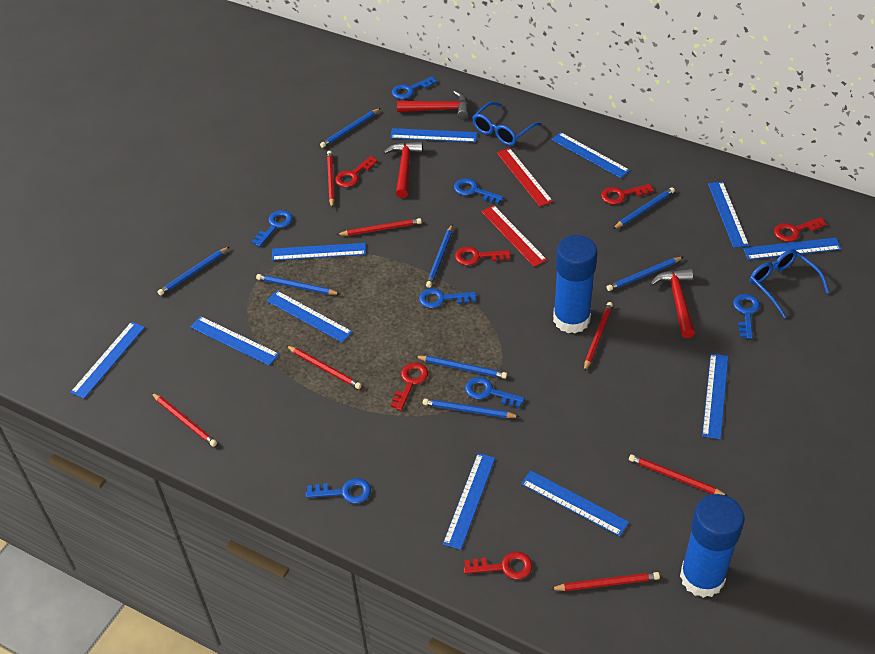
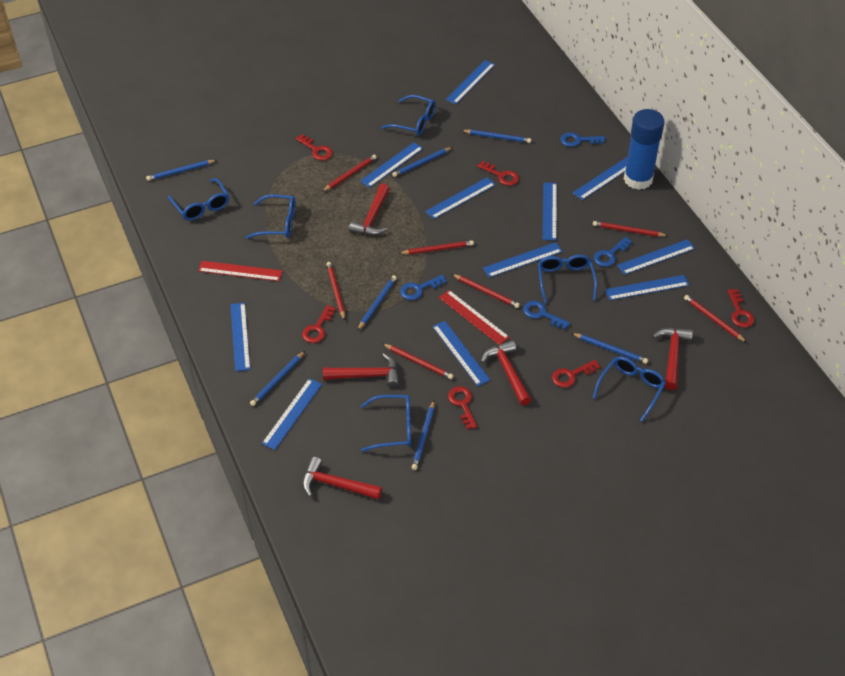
blue glasses: 2 -> 6
blue glue stick: 2 -> 1
blue key: 7 -> 4
blue pencil: 8 -> 7
red hammer: 3 -> 5

